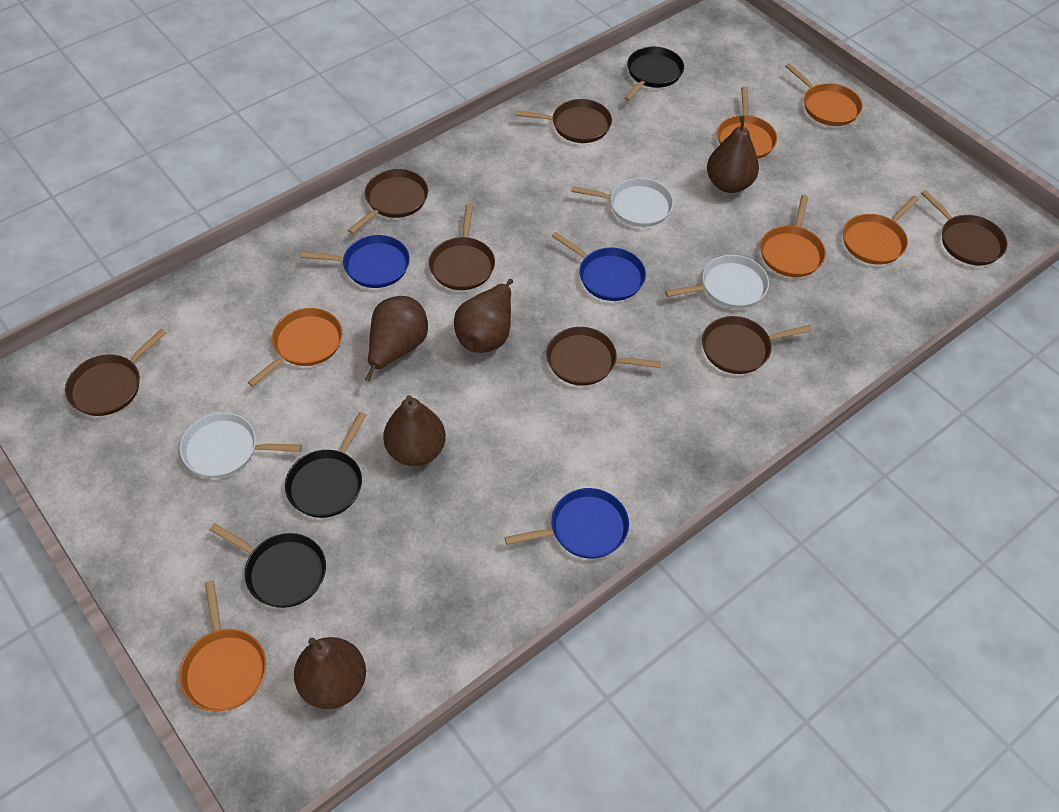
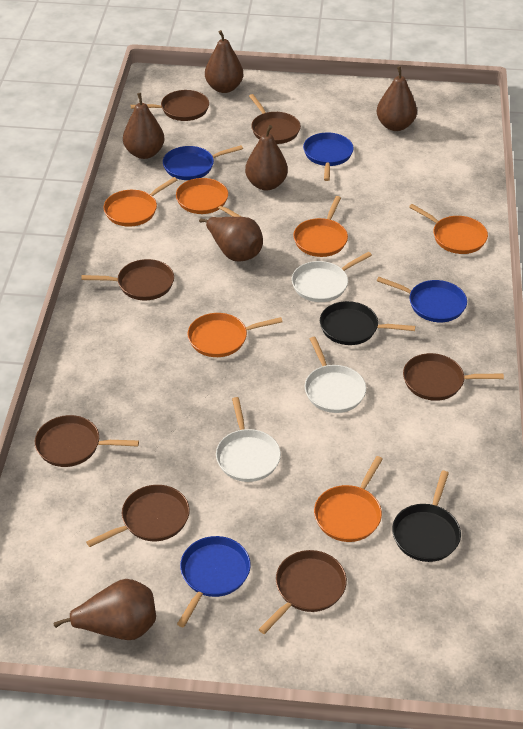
black pan: 3 -> 2
blue pan: 3 -> 4
brown pear: 5 -> 6

